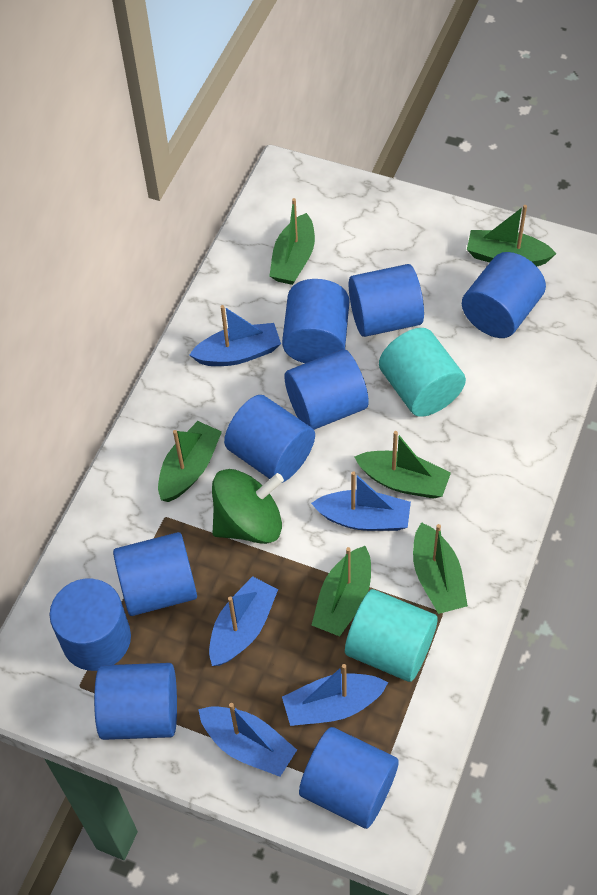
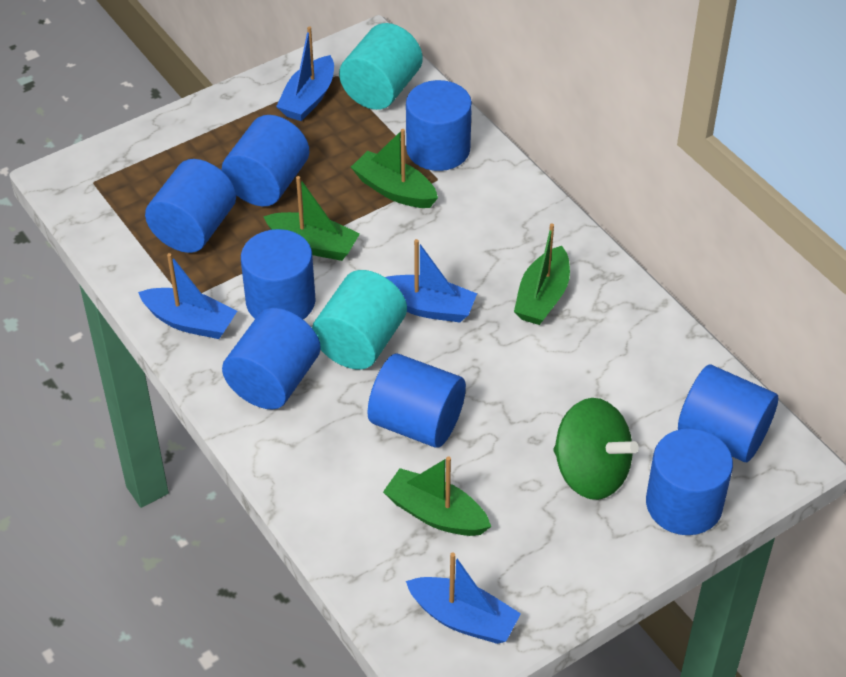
blue boat: 5 -> 4
blue cylinder: 9 -> 8
green boat: 6 -> 4

